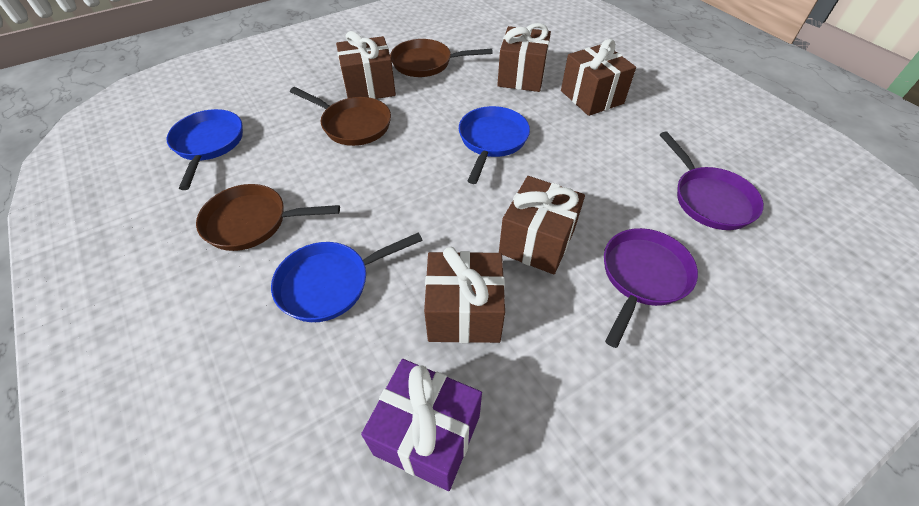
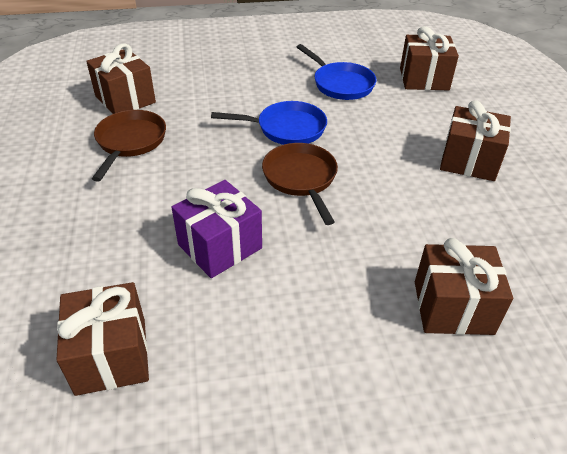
blue pan: 3 -> 2
brown pan: 3 -> 2
purple pan: 2 -> 0

